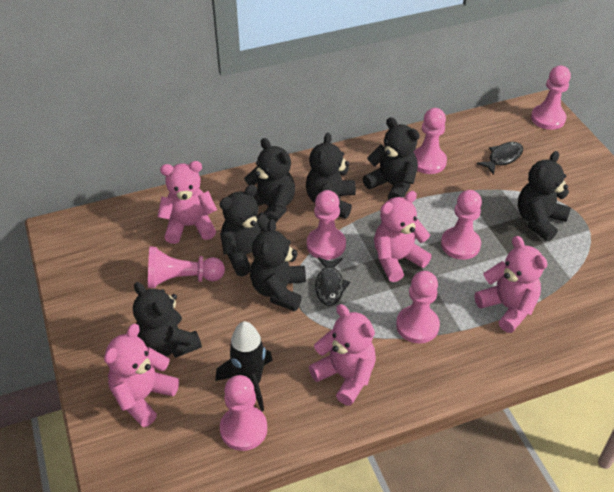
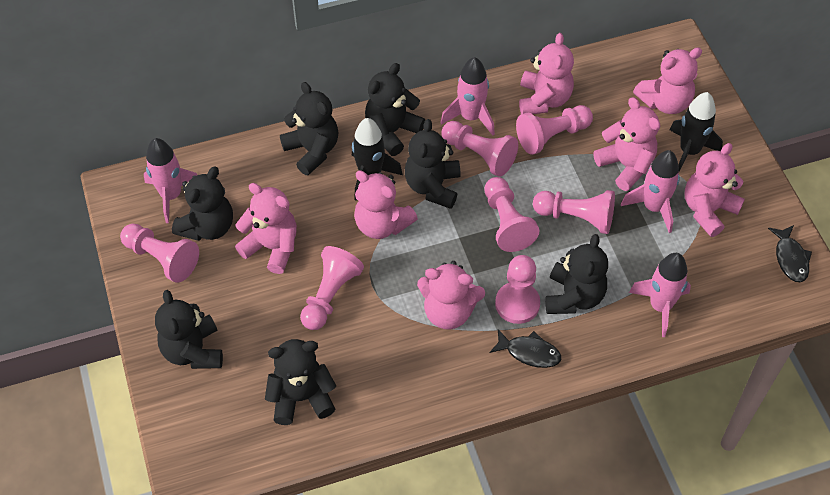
black rocket: 1 -> 2
pink rocket: 0 -> 4
pink teddy bear: 5 -> 7

